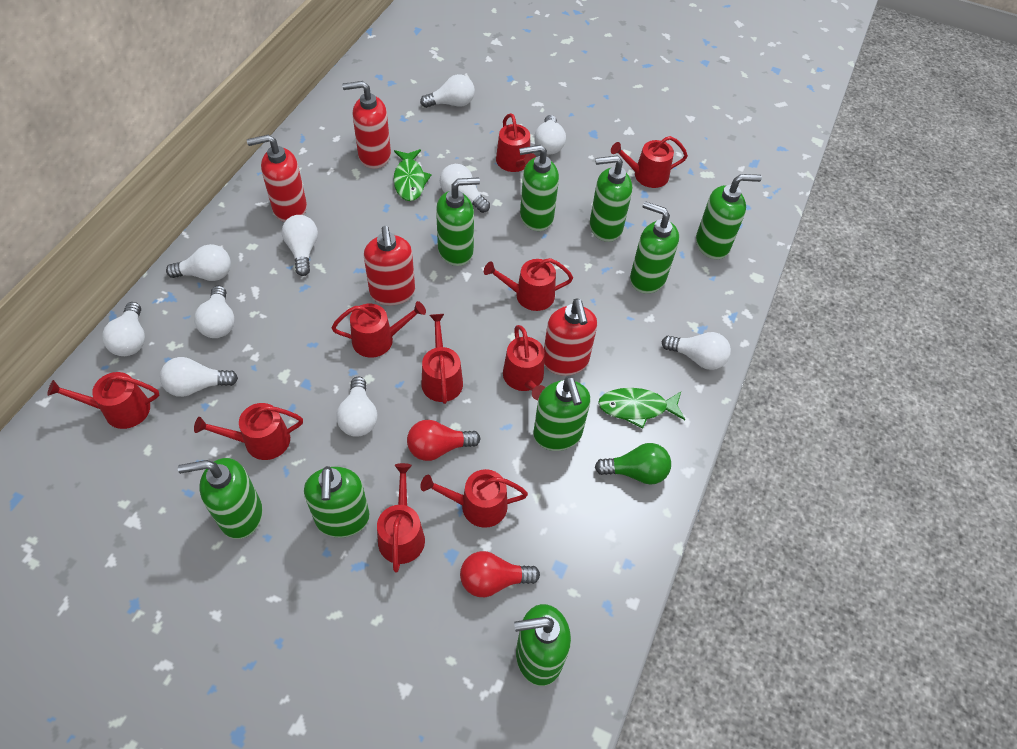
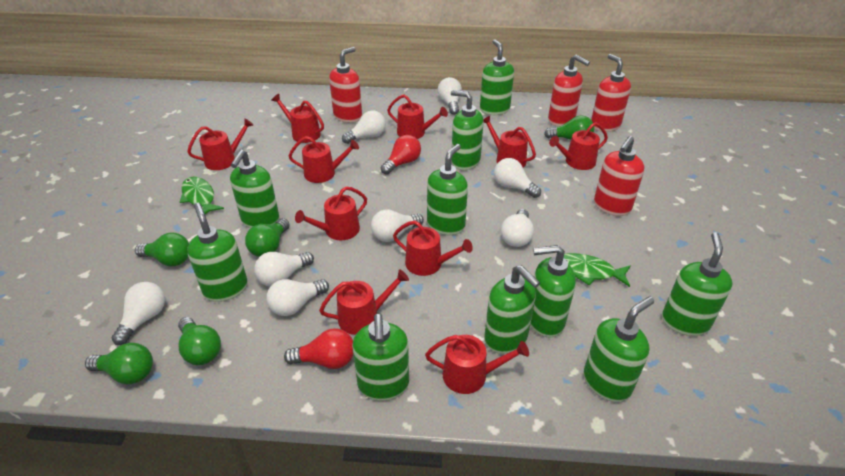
green light bulb: 1 -> 5
green soap dispenser: 9 -> 10
white light bulb: 10 -> 8

